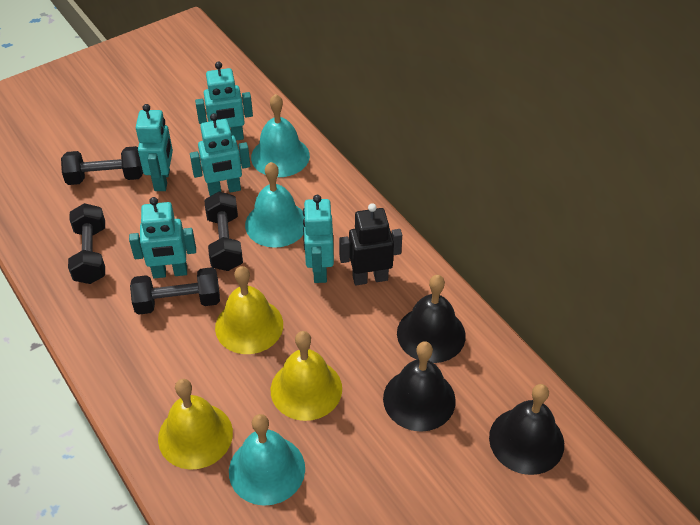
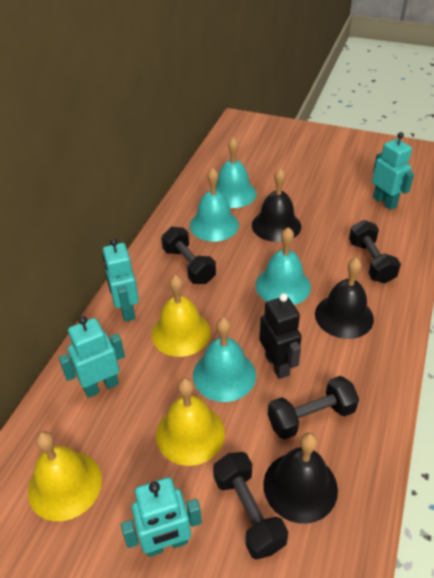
turquoise bell: 3 -> 4
turquoise robot: 5 -> 4

